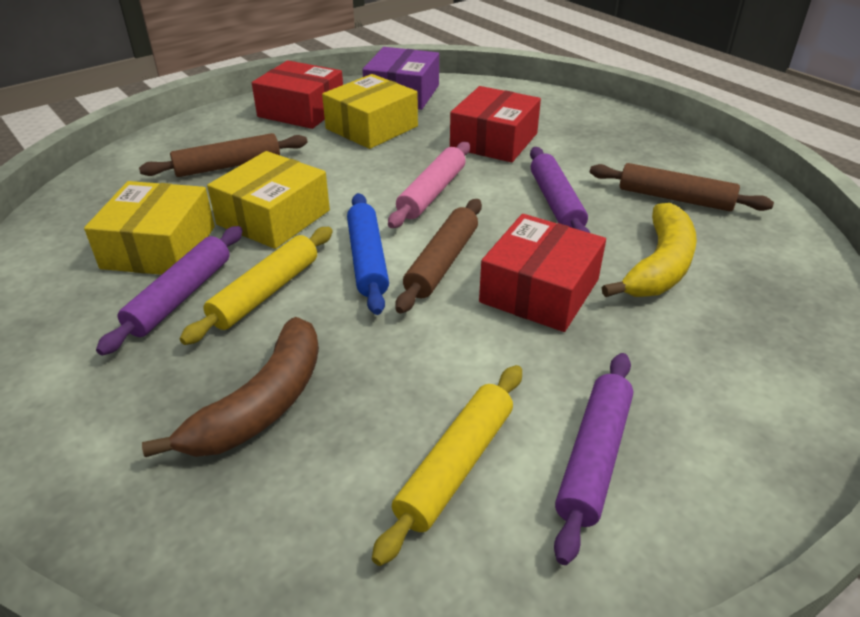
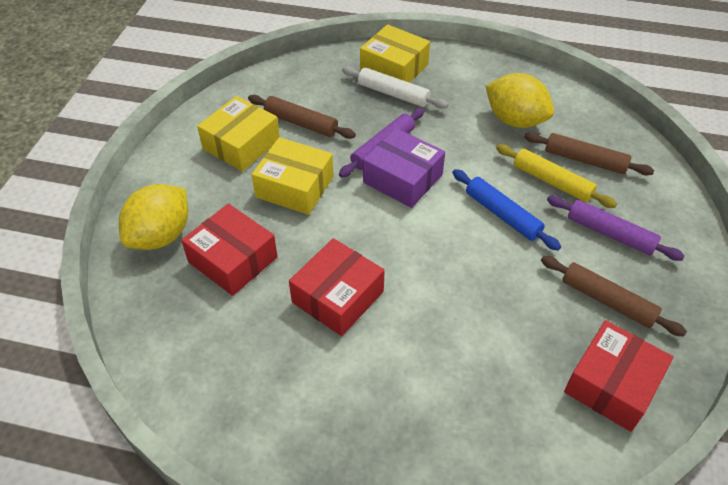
brown banana: 1 -> 0
pink rolling pin: 1 -> 0
purple rolling pin: 3 -> 2
white rolling pin: 0 -> 1
yellow banana: 1 -> 0
yellow lemon: 0 -> 2
yellow rolling pin: 2 -> 1

